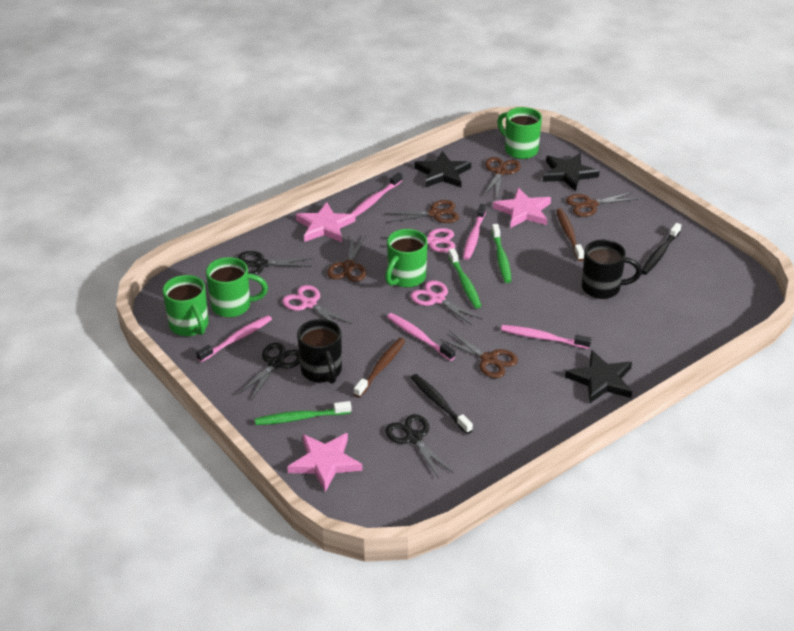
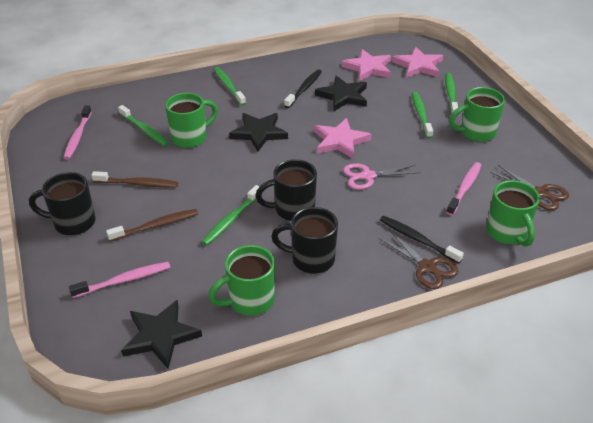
black mug: 2 -> 3
black scissors: 3 -> 0
brown scissors: 5 -> 2
green toothbrush: 3 -> 5
pink scissors: 3 -> 1
pink toothbrush: 5 -> 3

